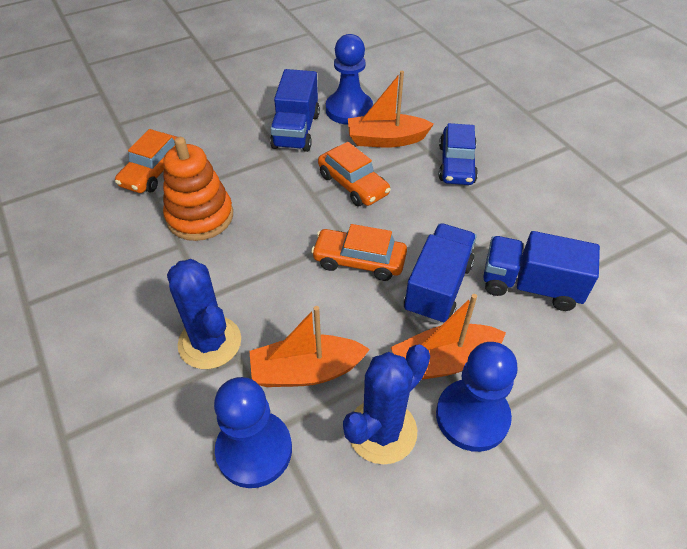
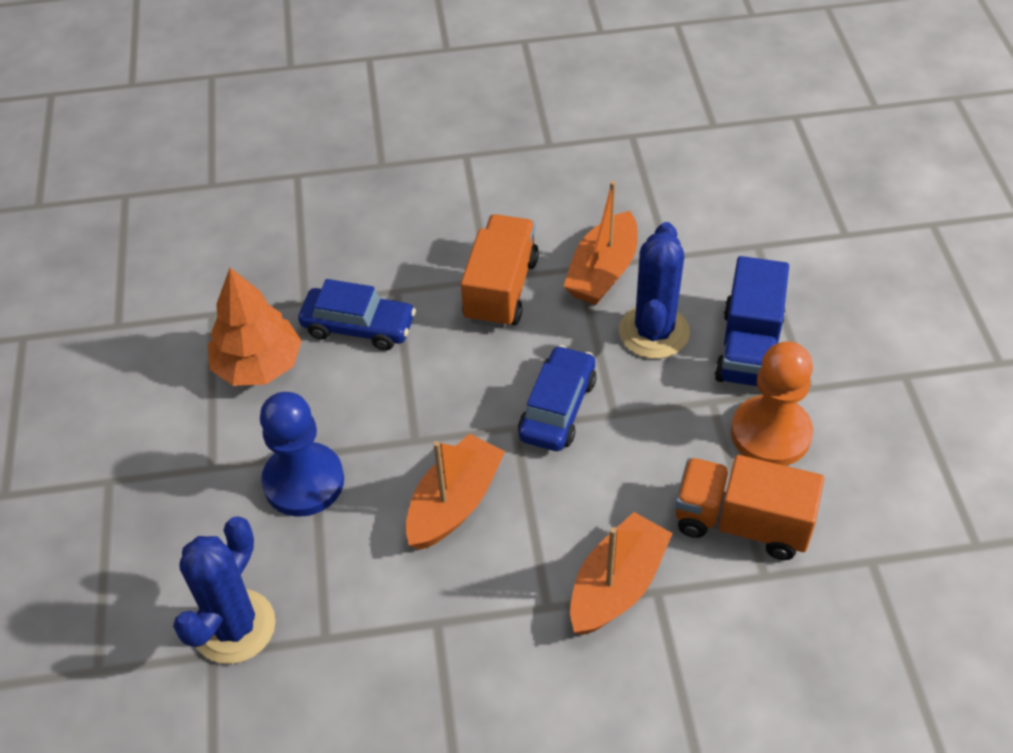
blue car: 1 -> 2
blue pawn: 3 -> 1
blue truck: 3 -> 1
orange car: 3 -> 0
orange pawn: 0 -> 1
orange stacking toy: 1 -> 0
orange tree: 0 -> 1
orange truck: 0 -> 2

